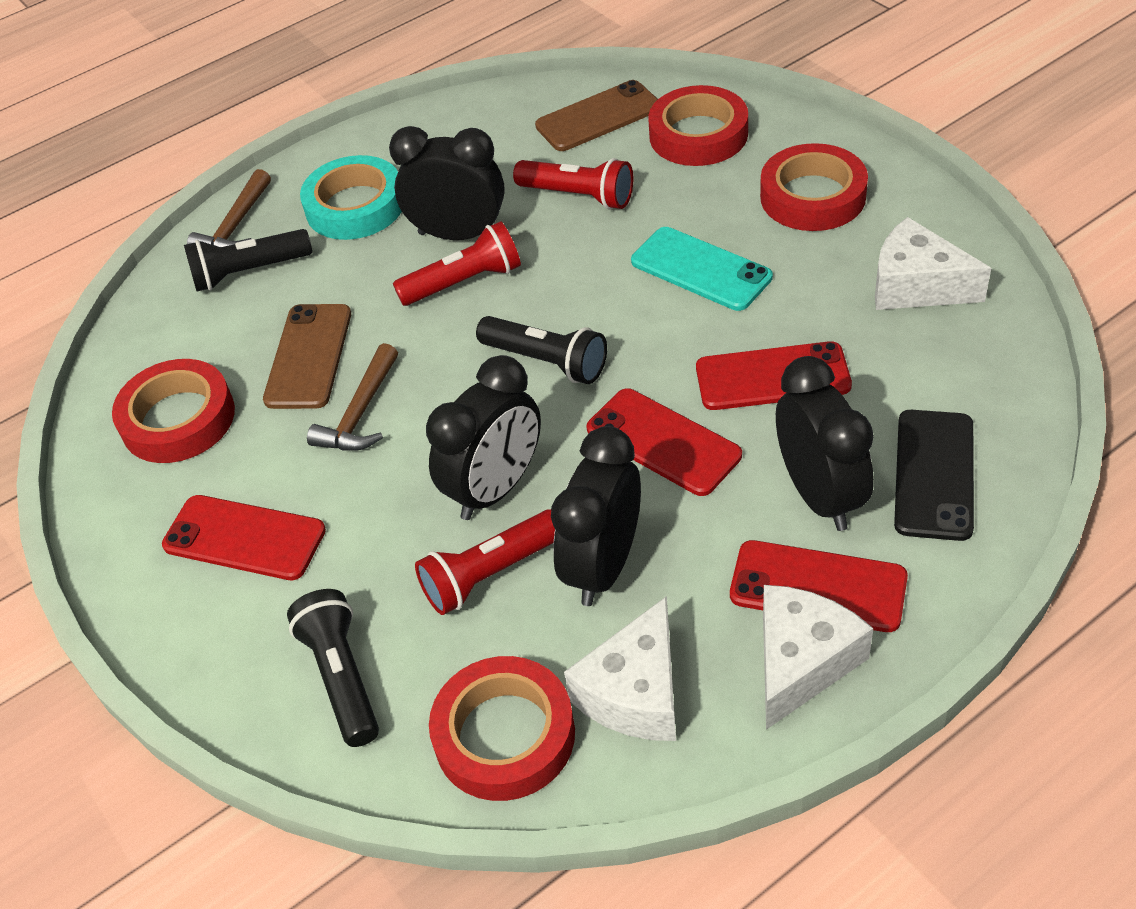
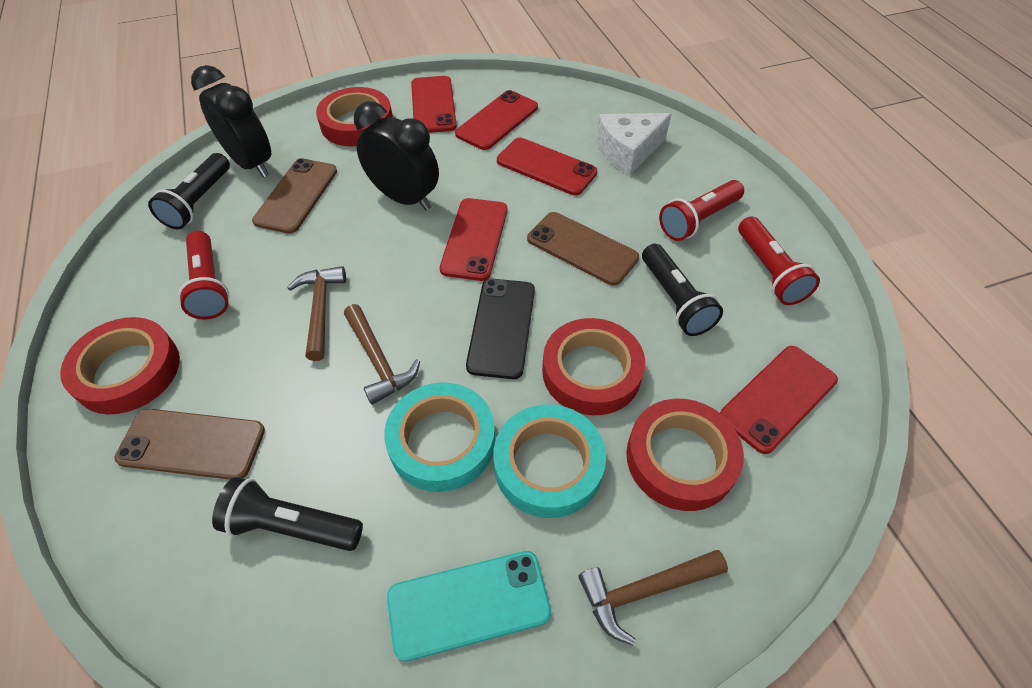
black clock: 4 -> 2
brown hammer: 2 -> 3
brown phone: 2 -> 3
red phone: 4 -> 5
turquoise tape: 1 -> 2
white cheese: 3 -> 1

